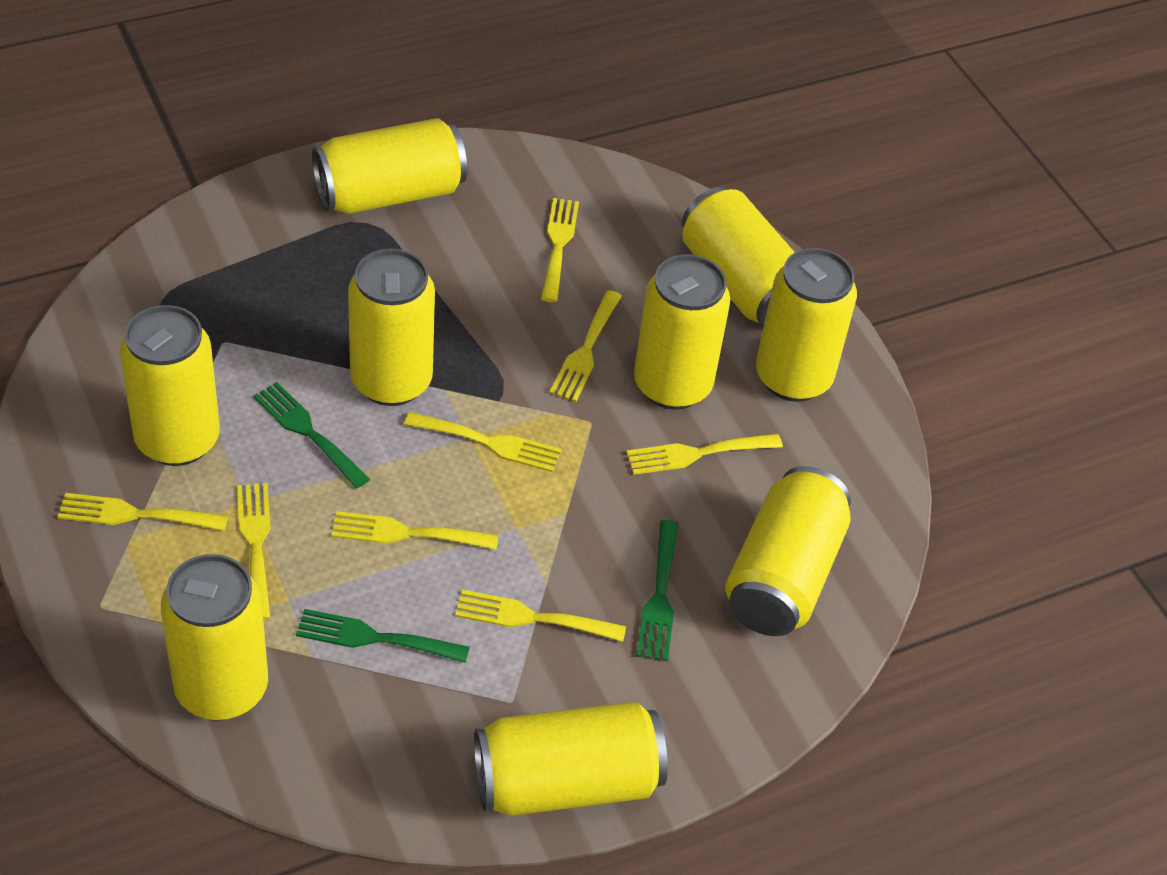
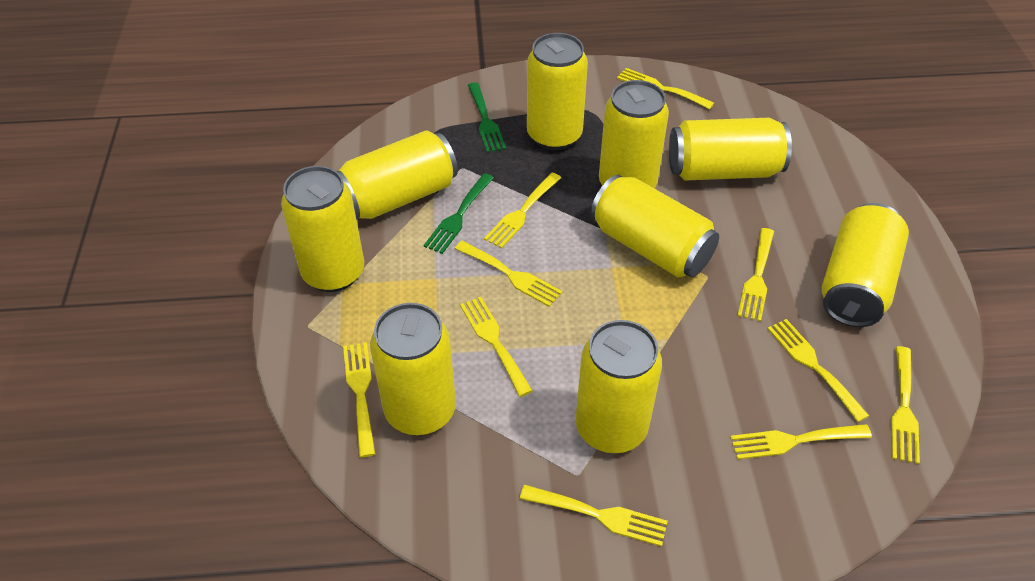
green fork: 3 -> 2
yellow fork: 8 -> 10

